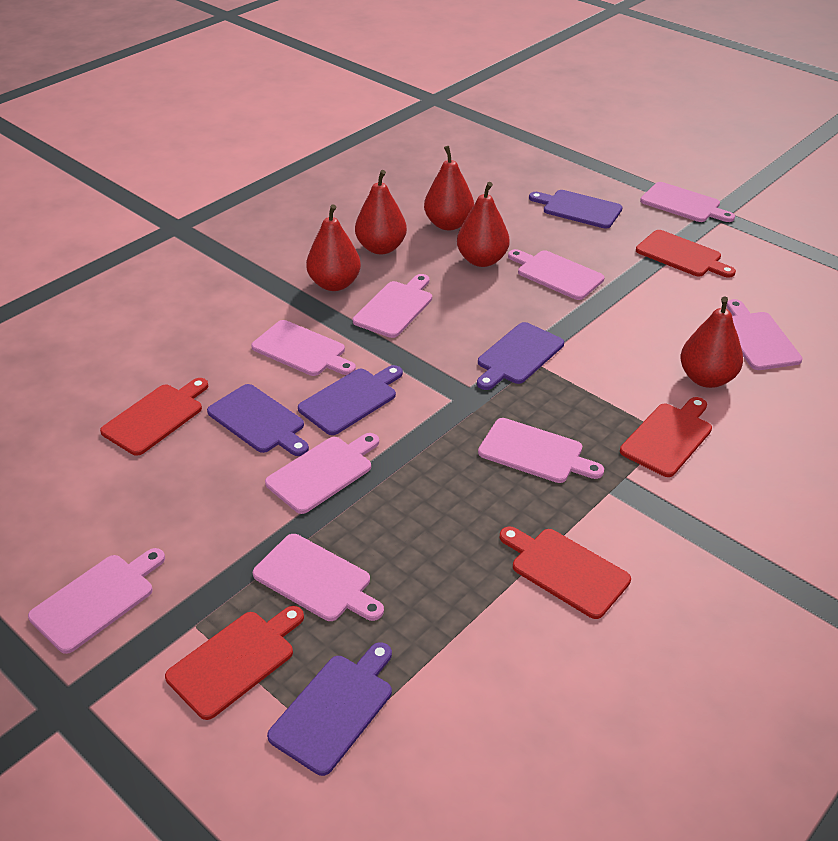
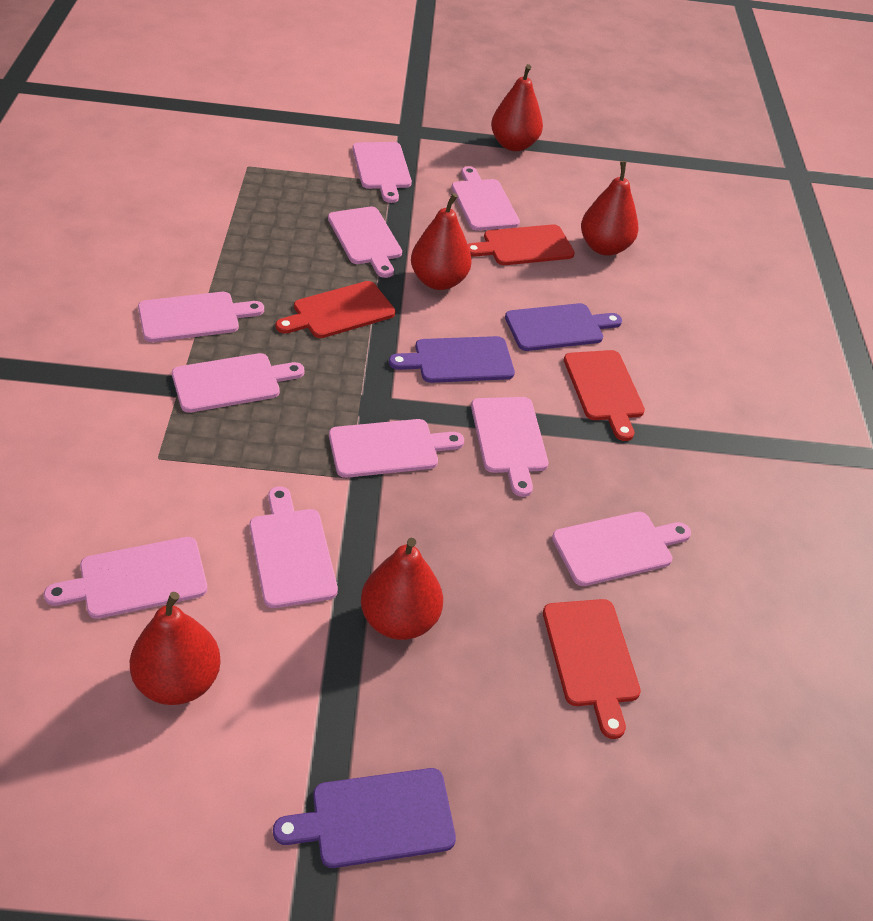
pink cutting board: 9 -> 10
purple cutting board: 5 -> 3
red cutting board: 5 -> 4

